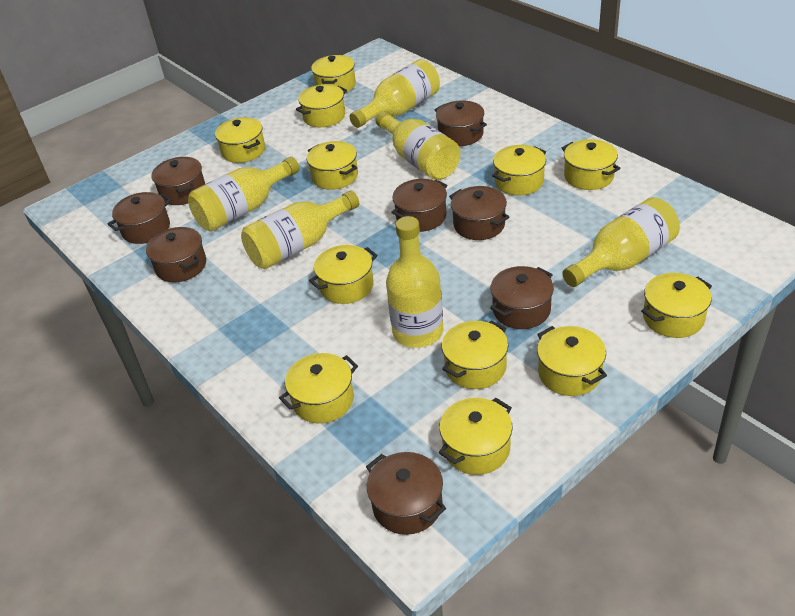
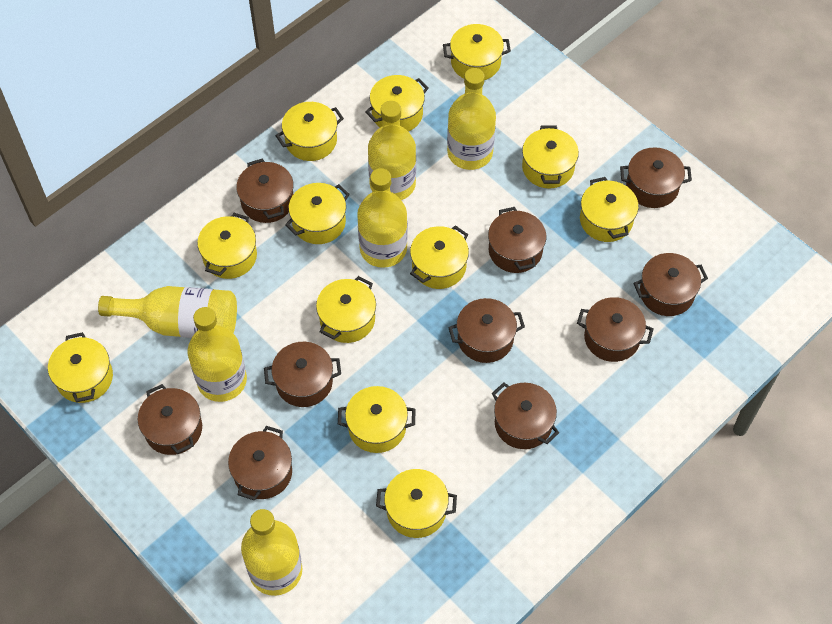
brown pot: 8 -> 10

